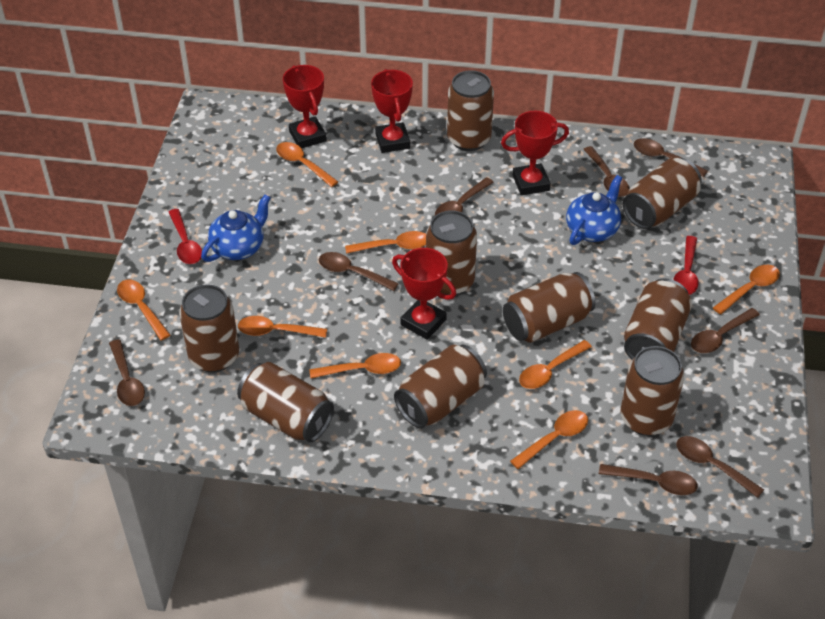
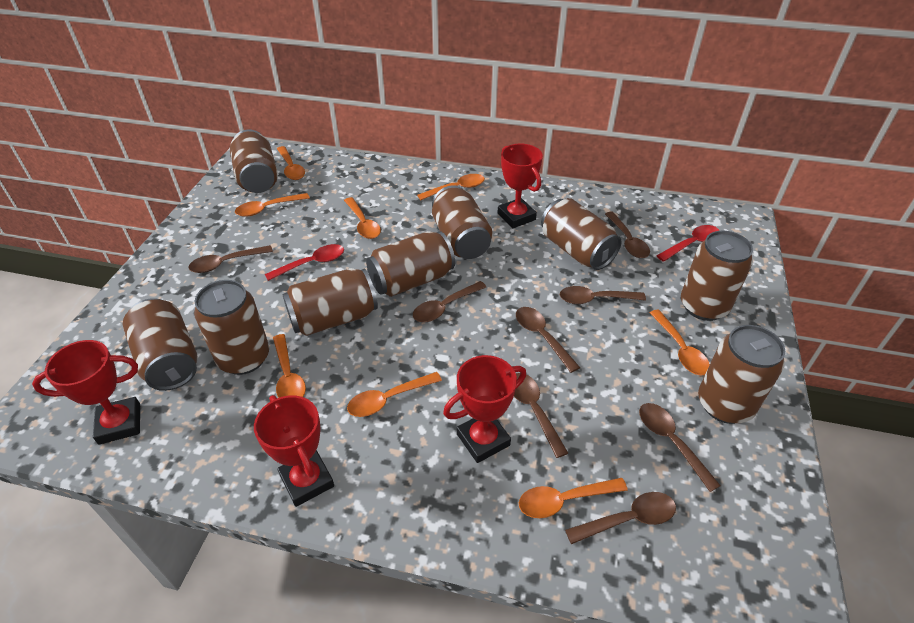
blue teapot: 2 -> 0

